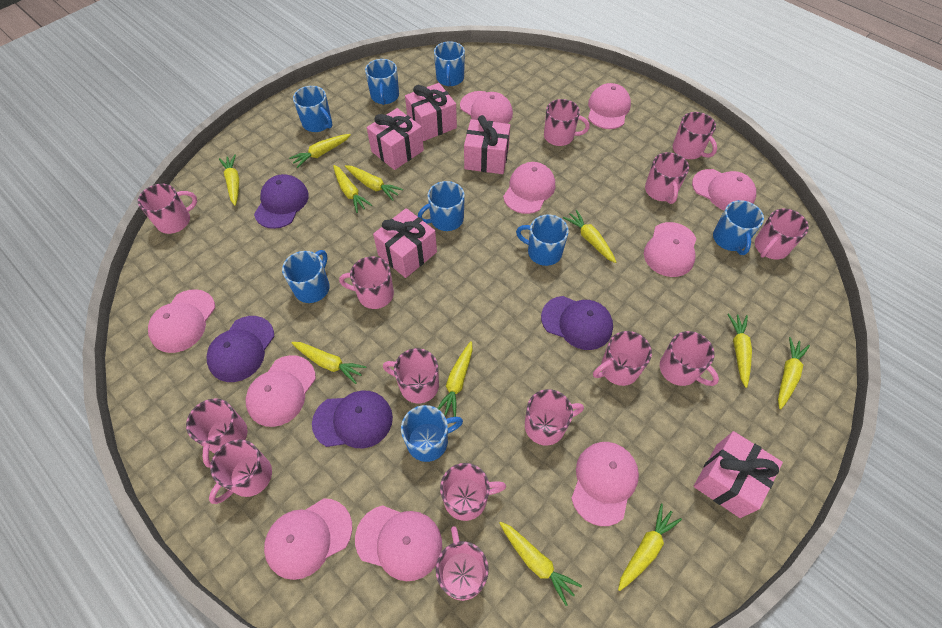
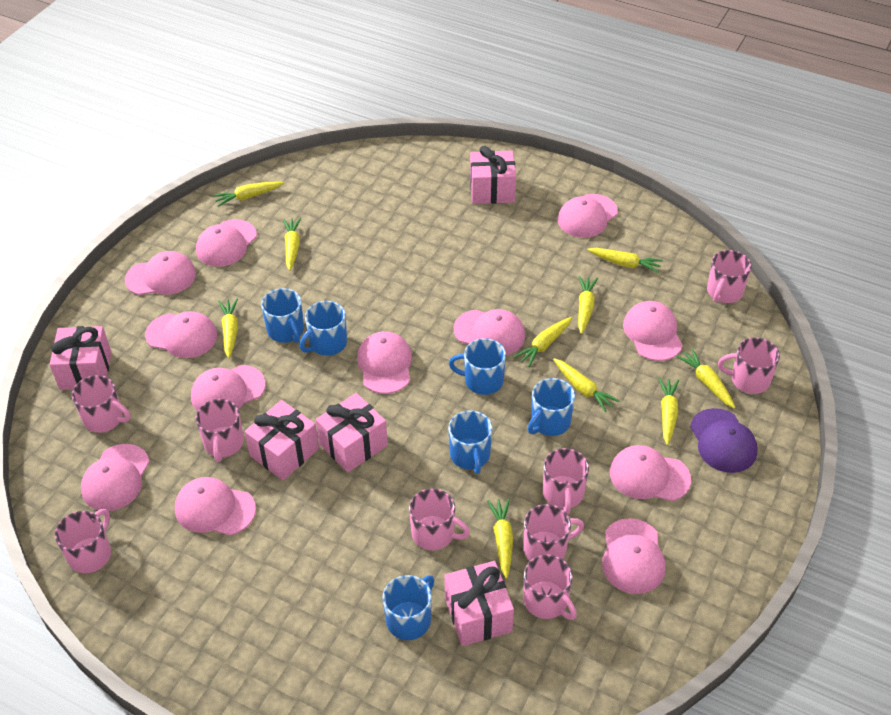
blue mug: 8 -> 6
pink cap: 10 -> 12
pink mug: 14 -> 9
purple cap: 4 -> 1
yellow carrot: 11 -> 10

